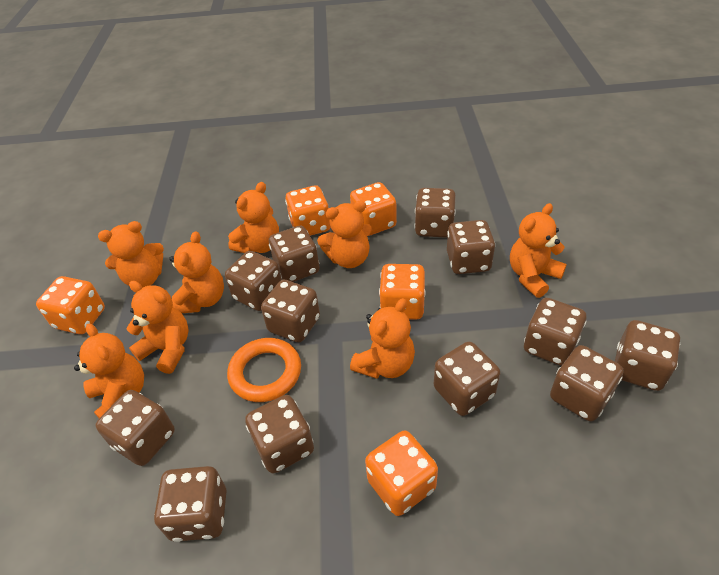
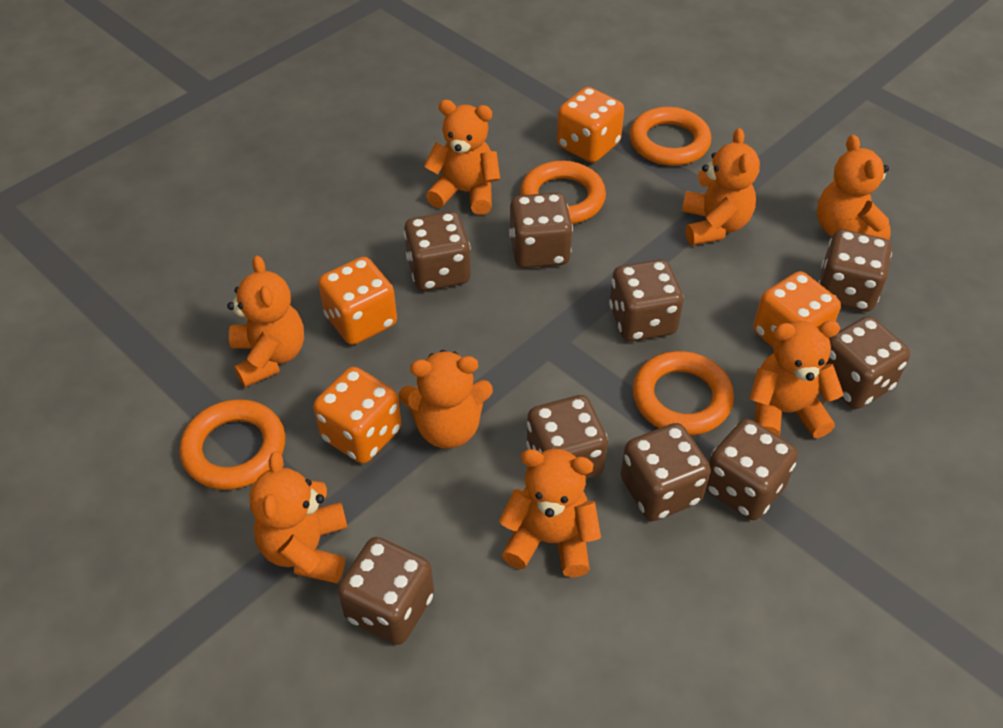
brown dice: 12 -> 9
orange dice: 5 -> 4
orange ring: 1 -> 4

